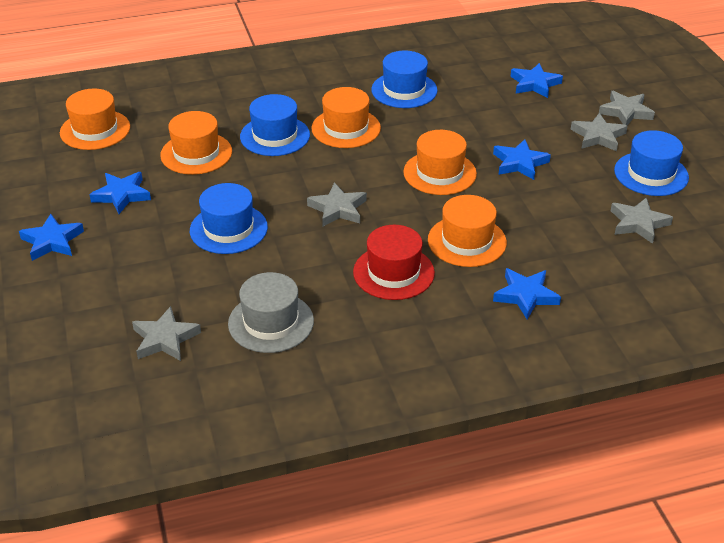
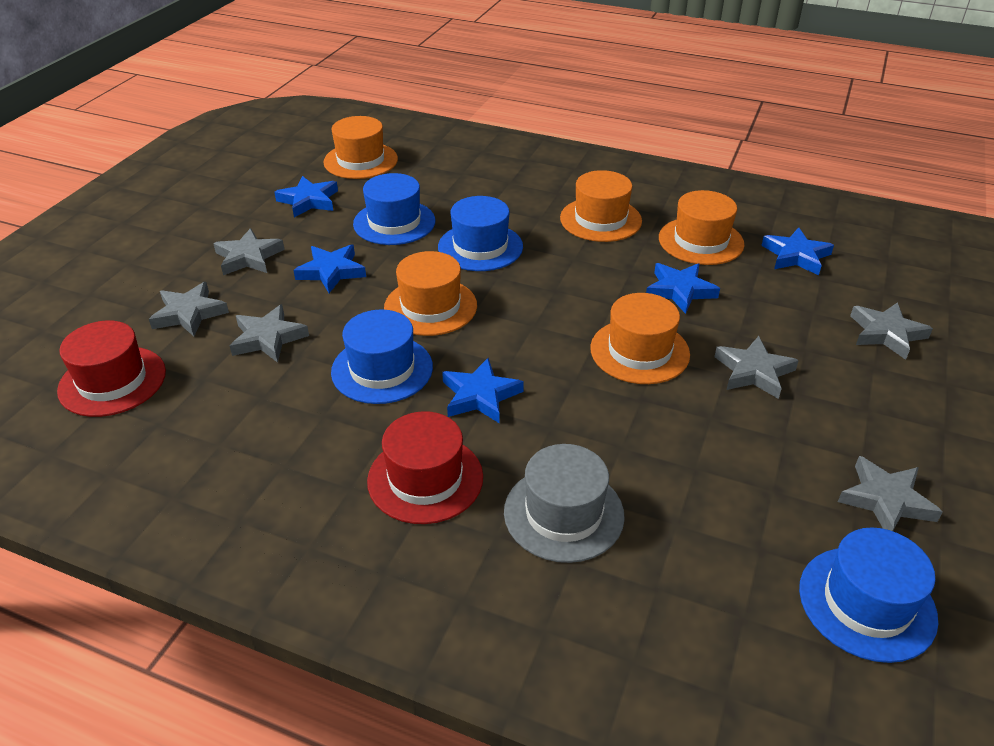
grey star: 5 -> 6
red hat: 1 -> 2

